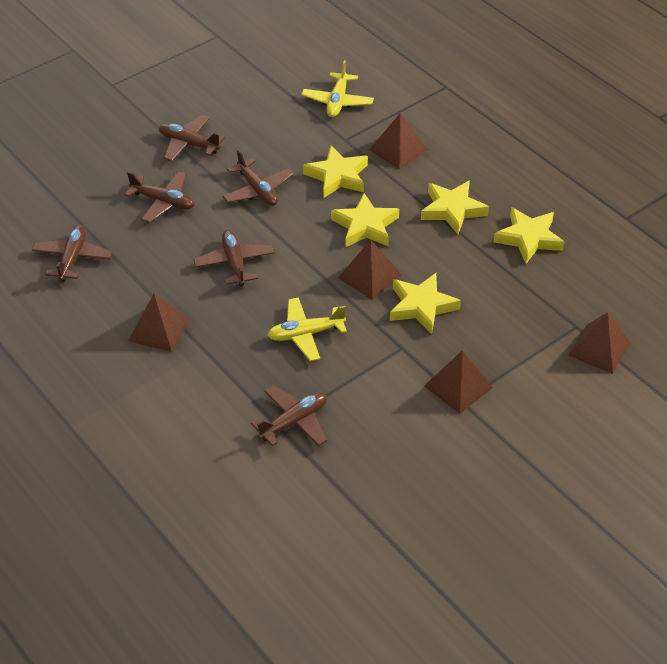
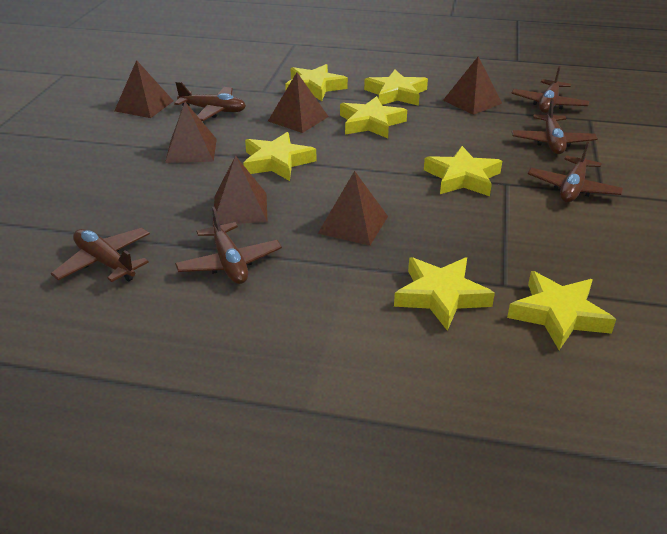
brown pyramid: 5 -> 6
yellow plane: 2 -> 0
yellow star: 5 -> 7

